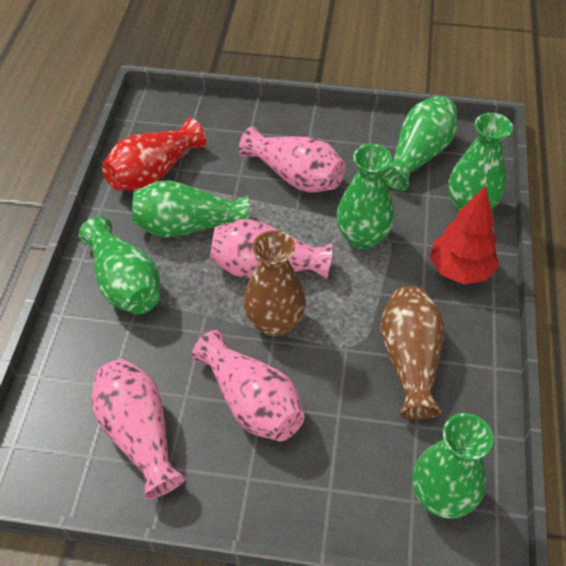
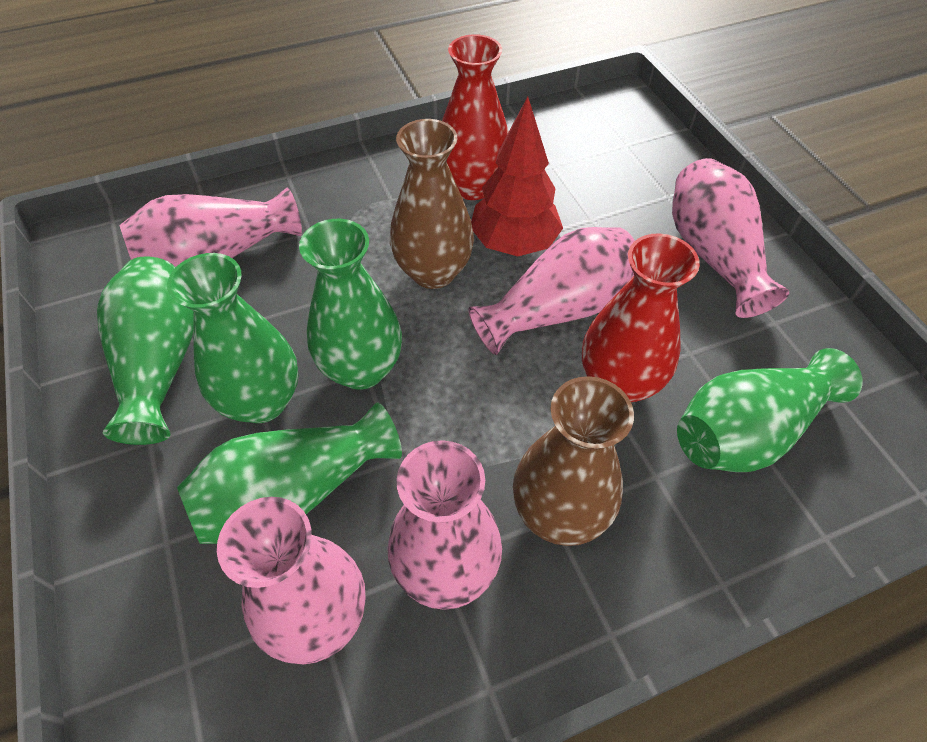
green vase: 6 -> 5
pink vase: 4 -> 5
red vase: 1 -> 2

